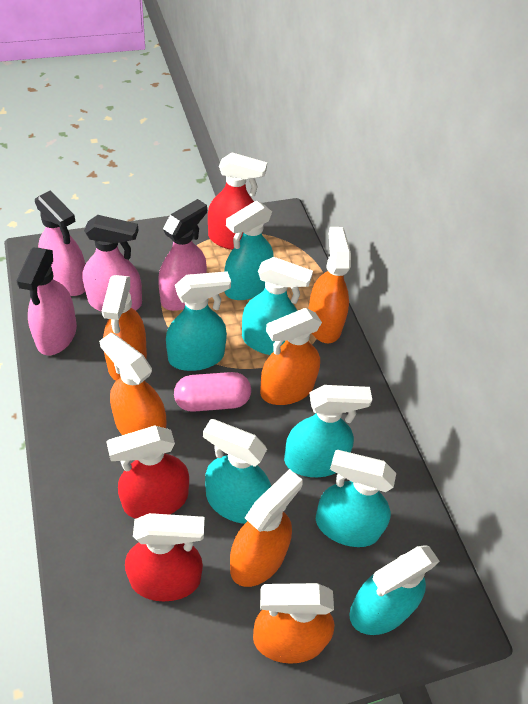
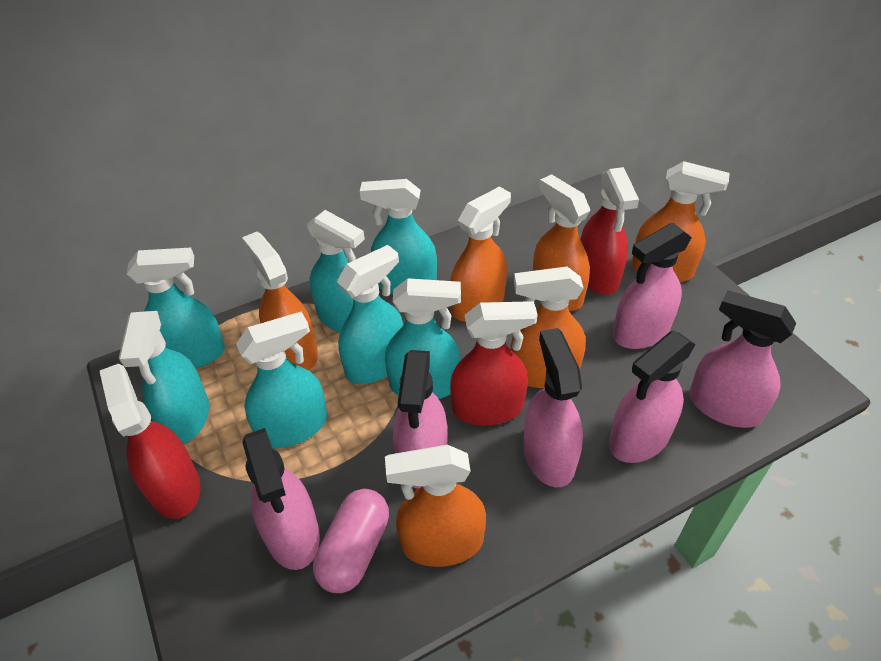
pink spray bottle: 4 -> 6

